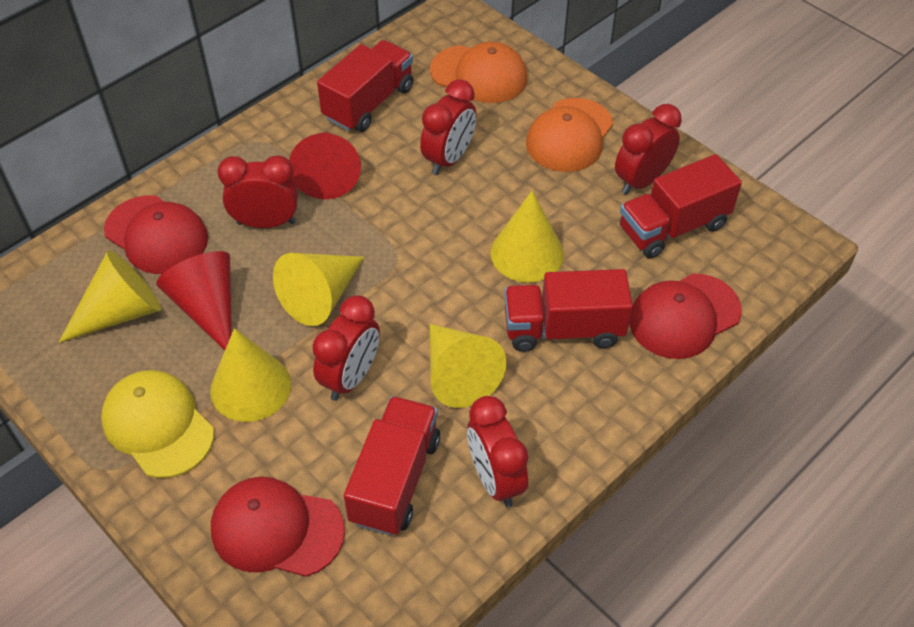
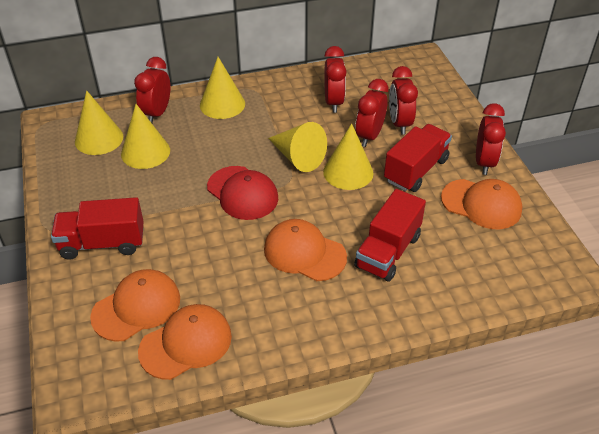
orange cap: 2 -> 4
red cap: 3 -> 1
red cone: 2 -> 0
red truck: 4 -> 3
yellow cap: 1 -> 0

